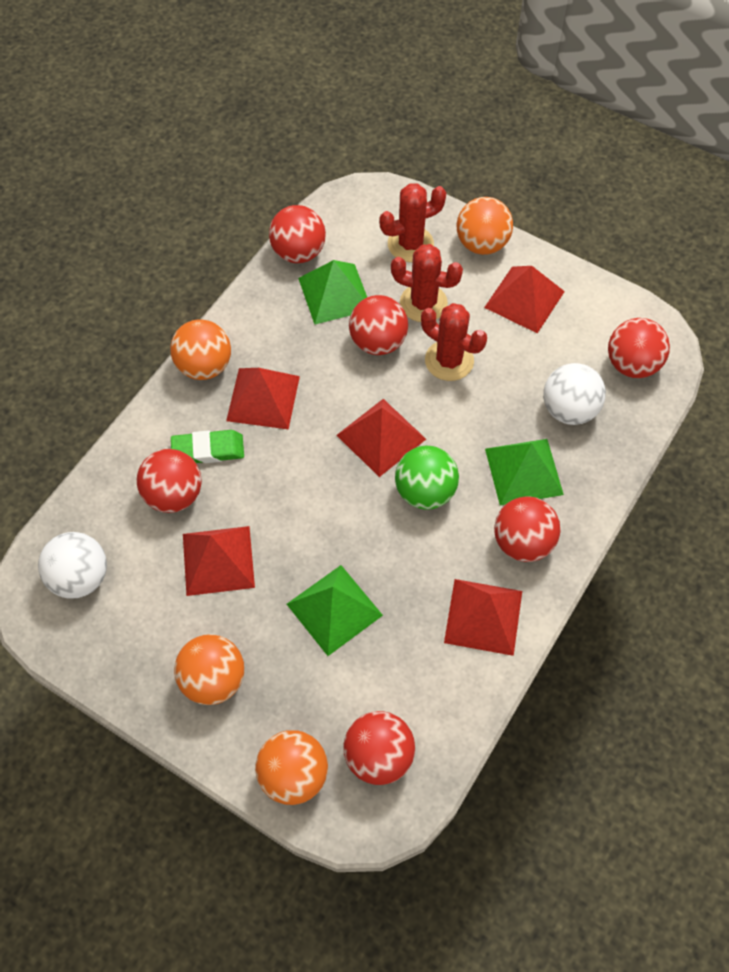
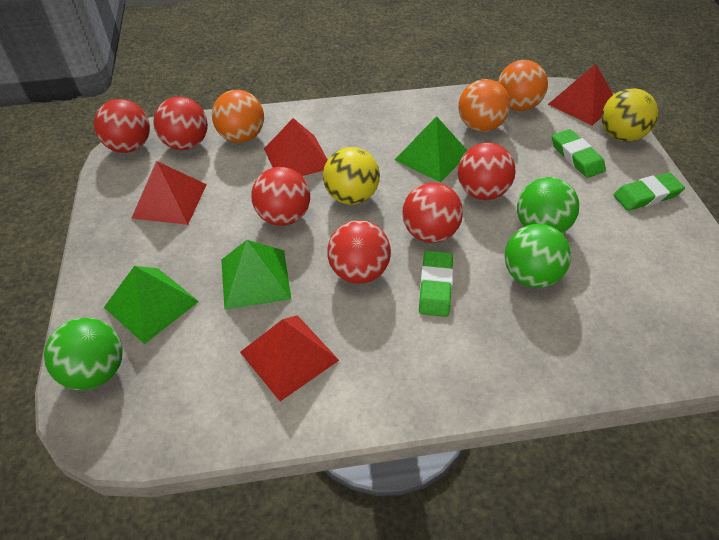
green ball: 1 -> 3
green eraser: 1 -> 3
orange ball: 4 -> 3
red cactus: 3 -> 0
red pyramid: 5 -> 4
white ball: 2 -> 0
yellow ball: 0 -> 2

